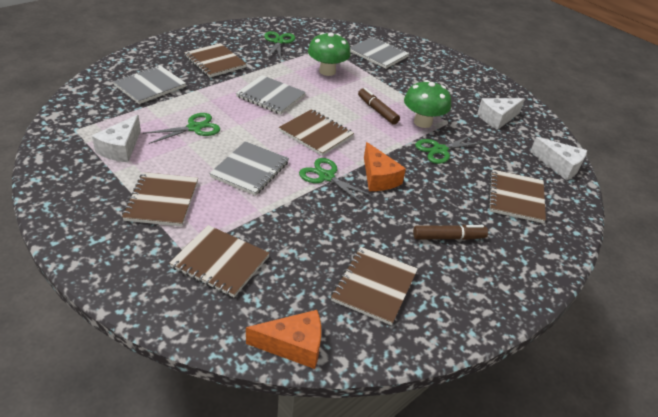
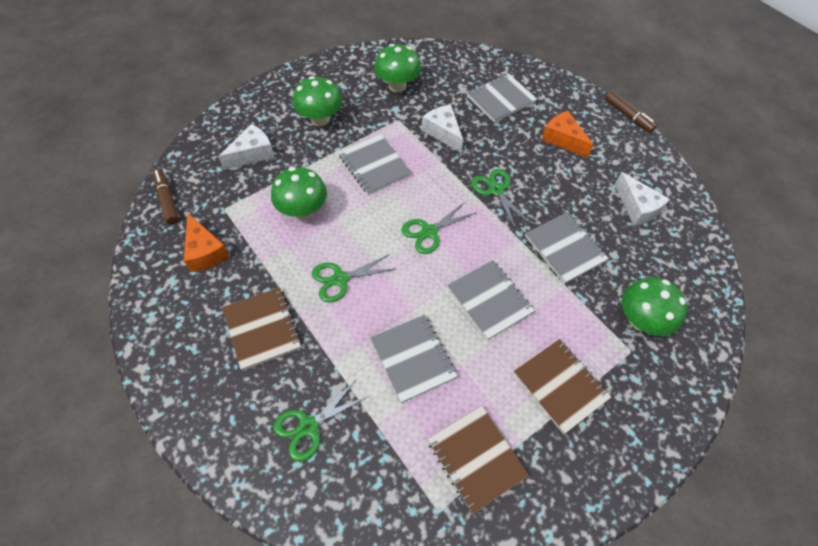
brown notebook: 6 -> 3
green mushroom: 2 -> 4
grey notebook: 4 -> 5

